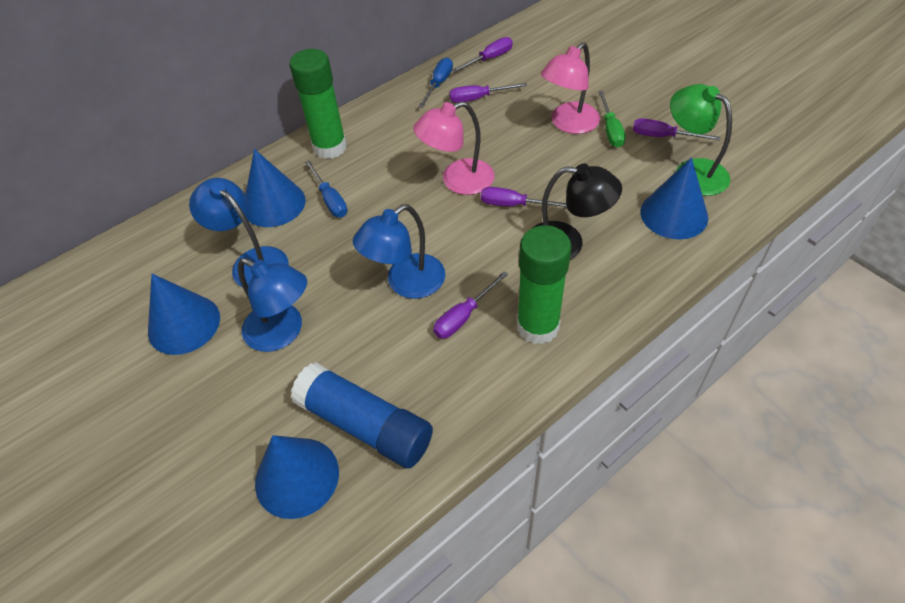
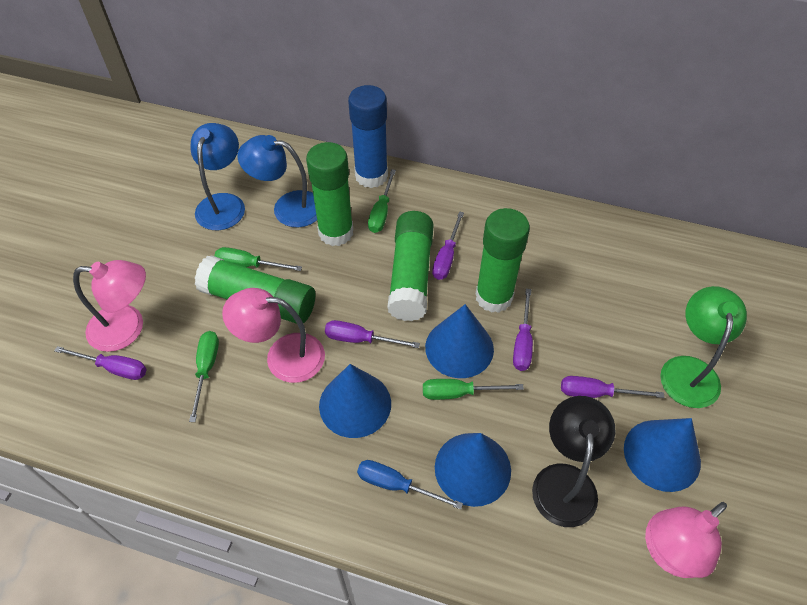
blue lamp: 3 -> 2
blue screwdriver: 2 -> 1
green glue stick: 2 -> 4
green screwdriver: 1 -> 4
pink lamp: 2 -> 3

